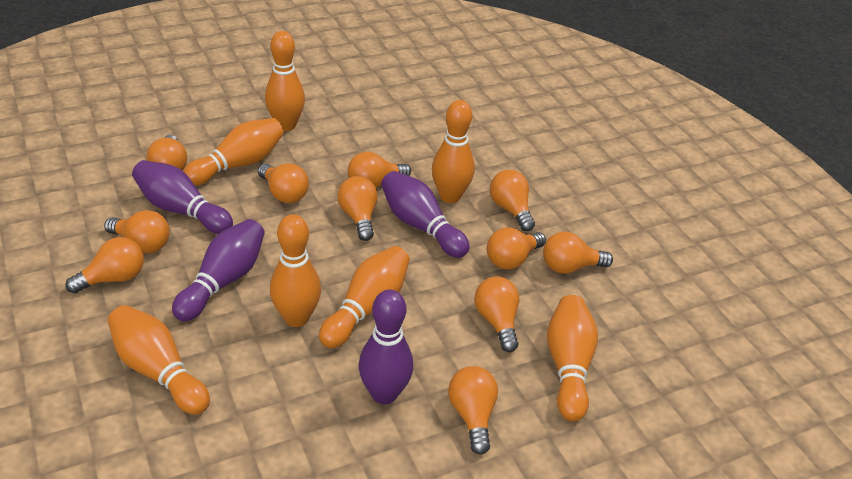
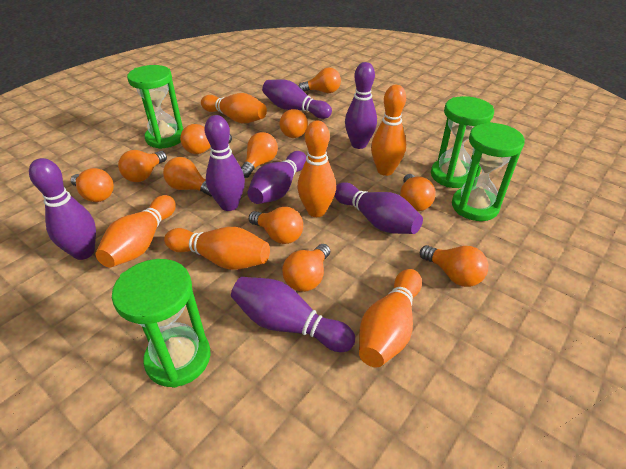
green hourglass: 0 -> 4
orange bowling pin: 7 -> 6
purple bowling pin: 4 -> 7

